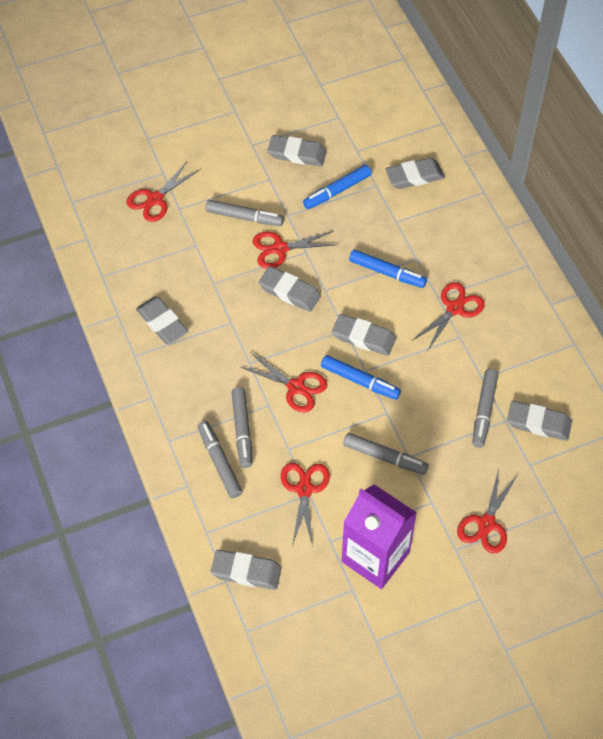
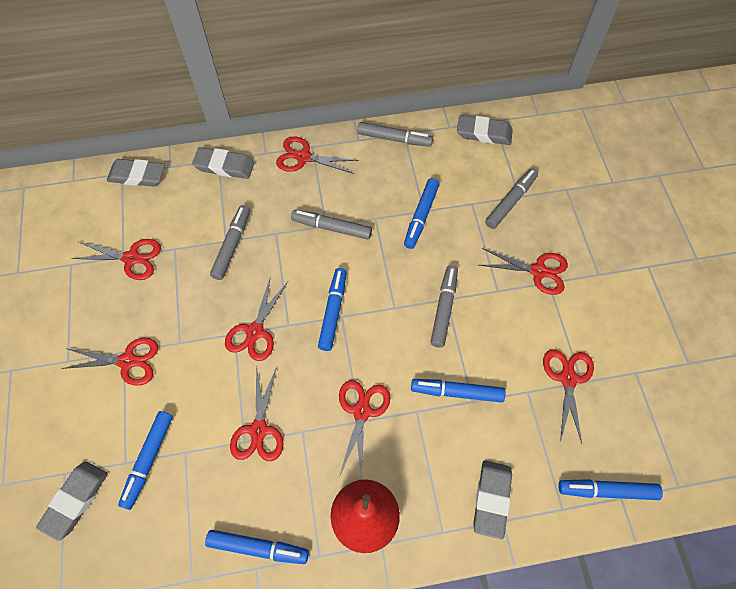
blue marker: 3 -> 6
grey eraser: 7 -> 5
purple carton: 1 -> 0
red pear: 0 -> 1
red scissors: 6 -> 8

